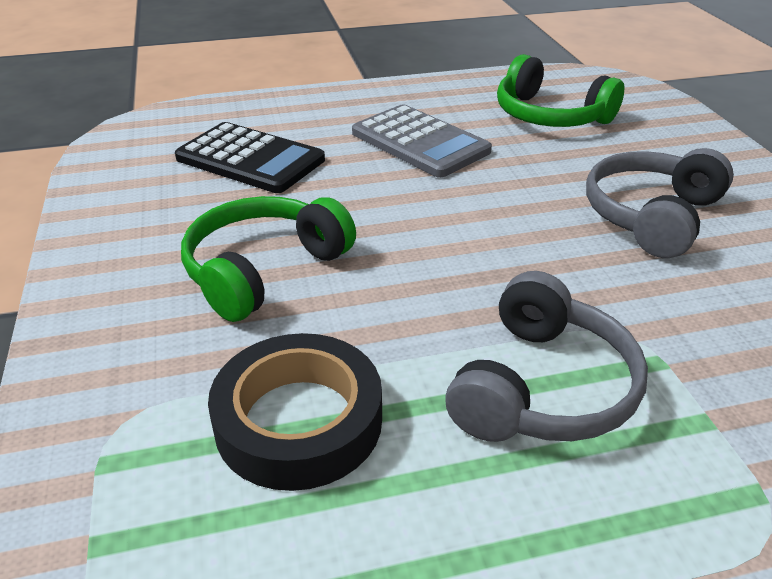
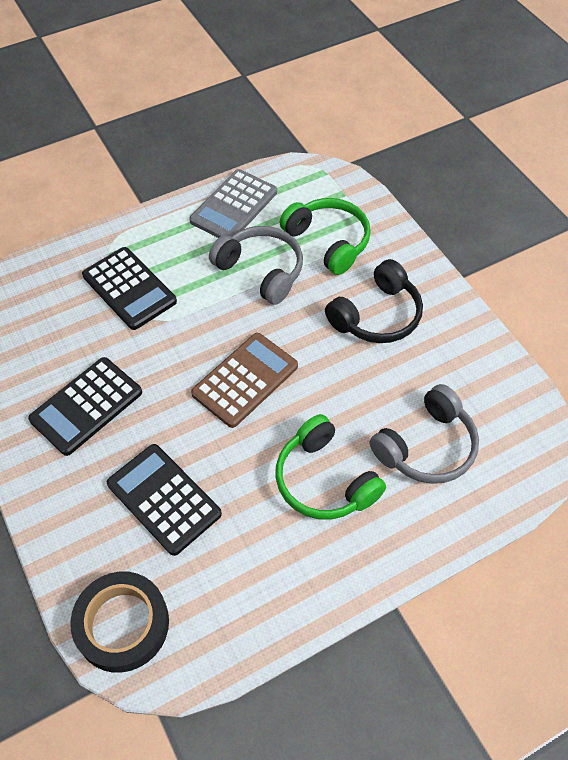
black calculator: 1 -> 3
black headphones: 0 -> 1
brown calculator: 0 -> 1

